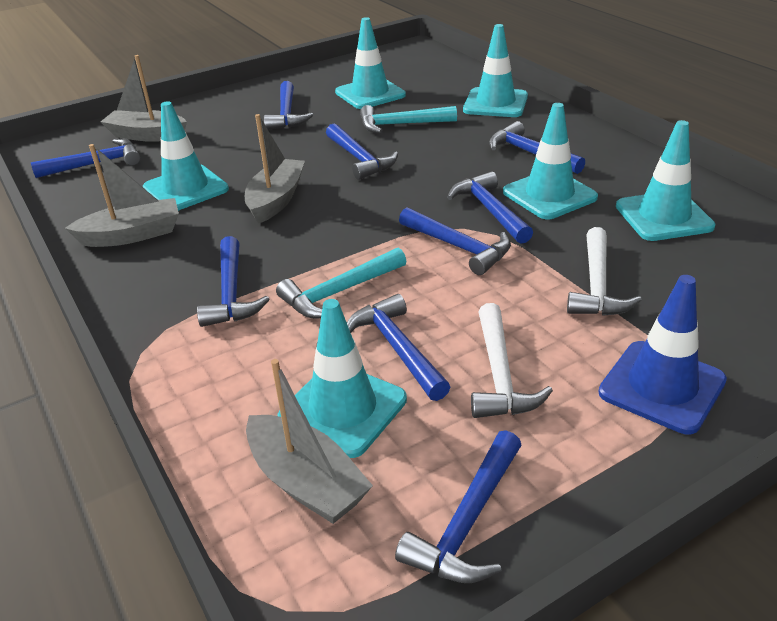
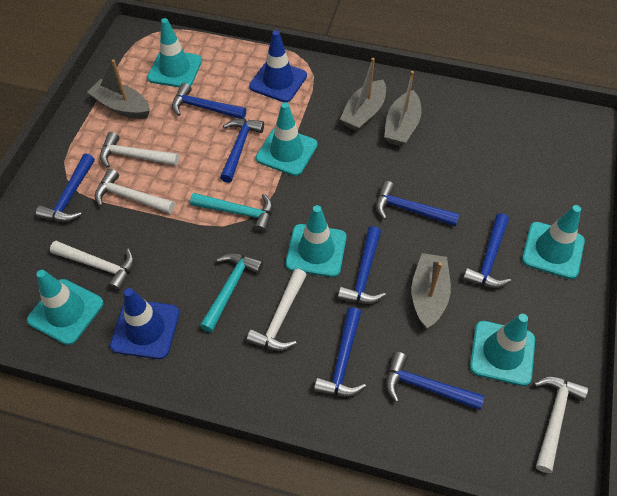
blue hammer: 9 -> 8
blue traffic cone: 1 -> 2
white hammer: 2 -> 5

